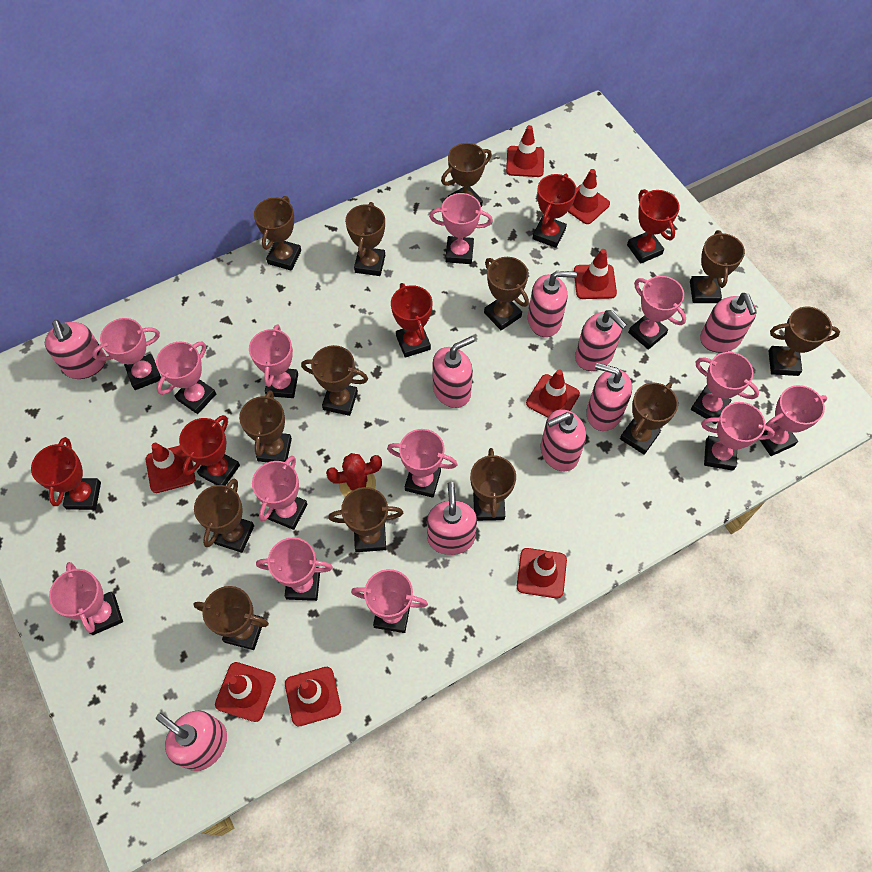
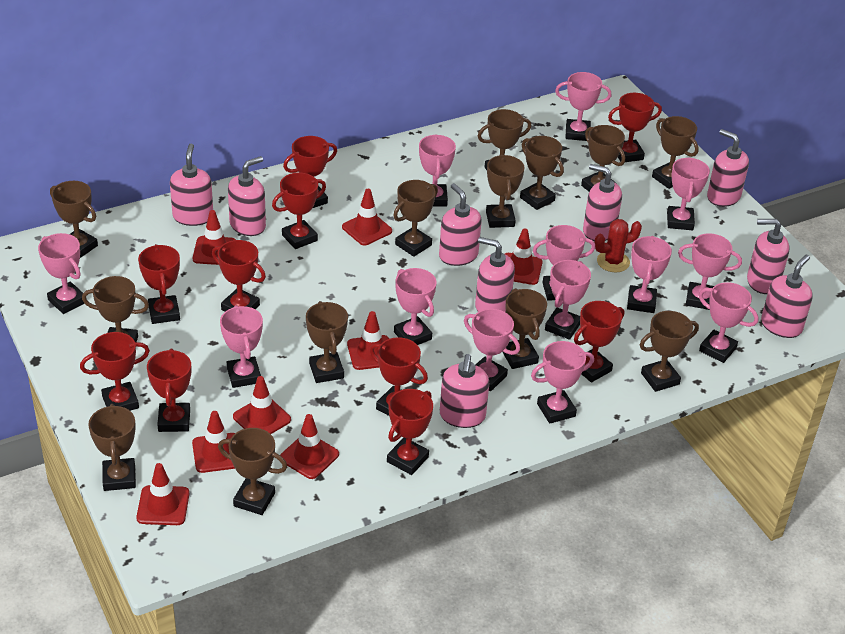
red trophy: 5 -> 10

